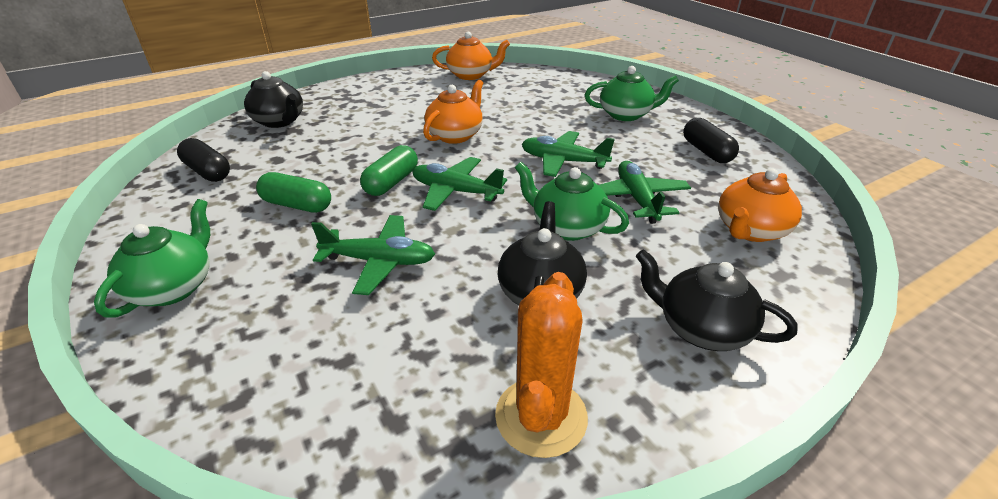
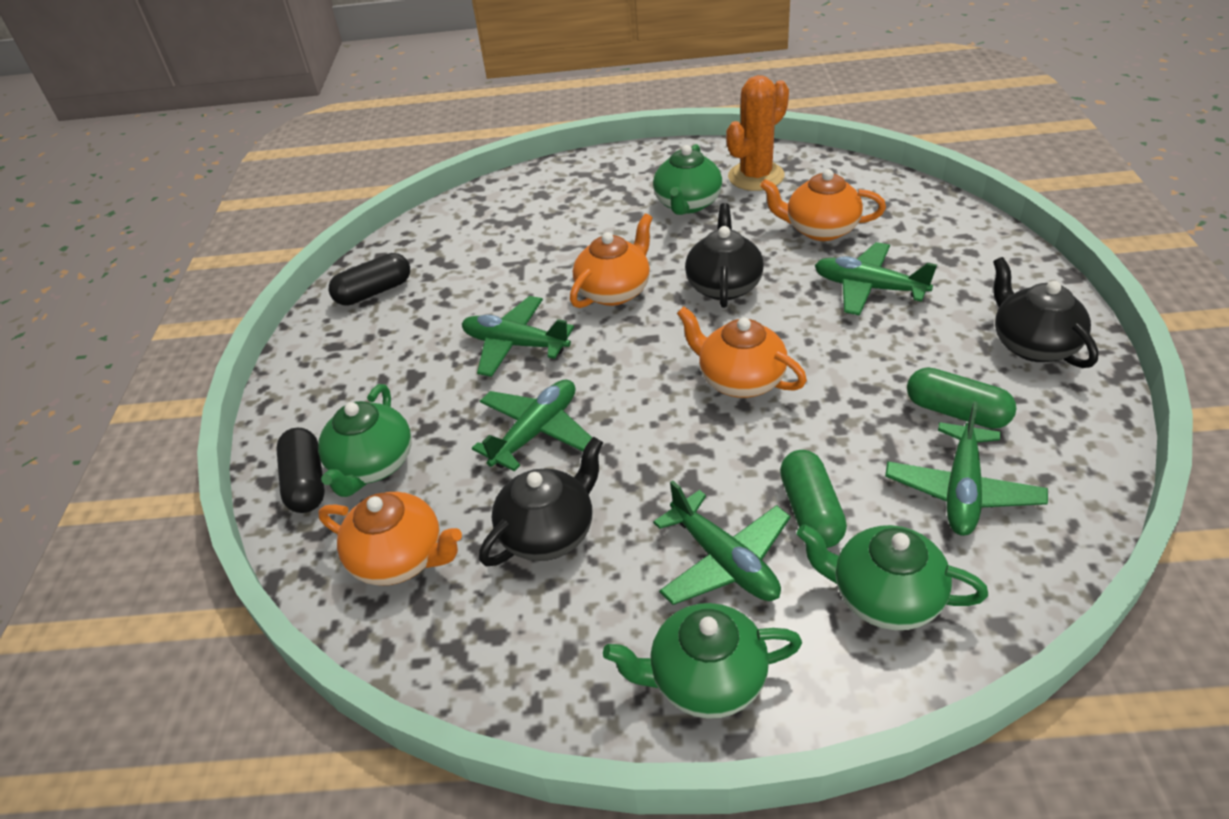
green plane: 4 -> 5
green teapot: 3 -> 4
orange teapot: 3 -> 4

